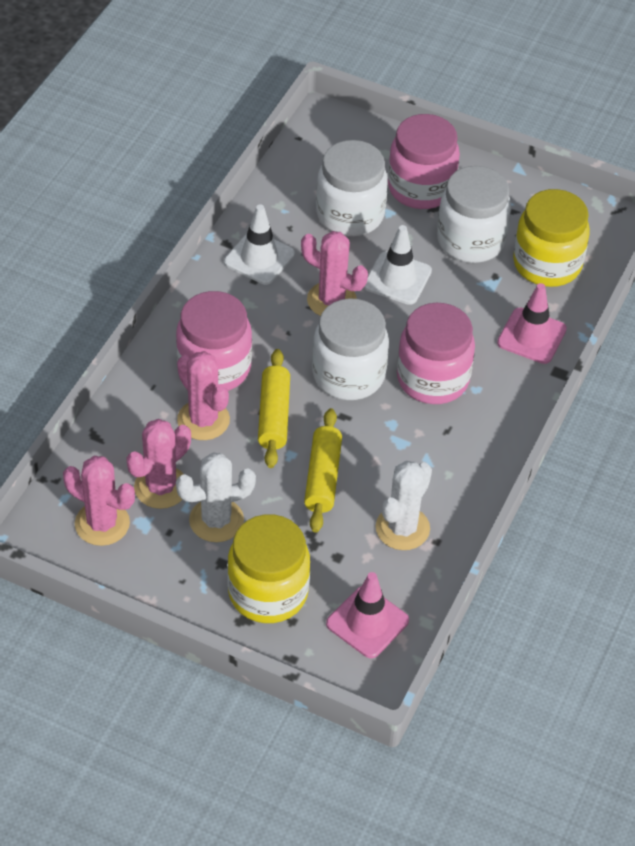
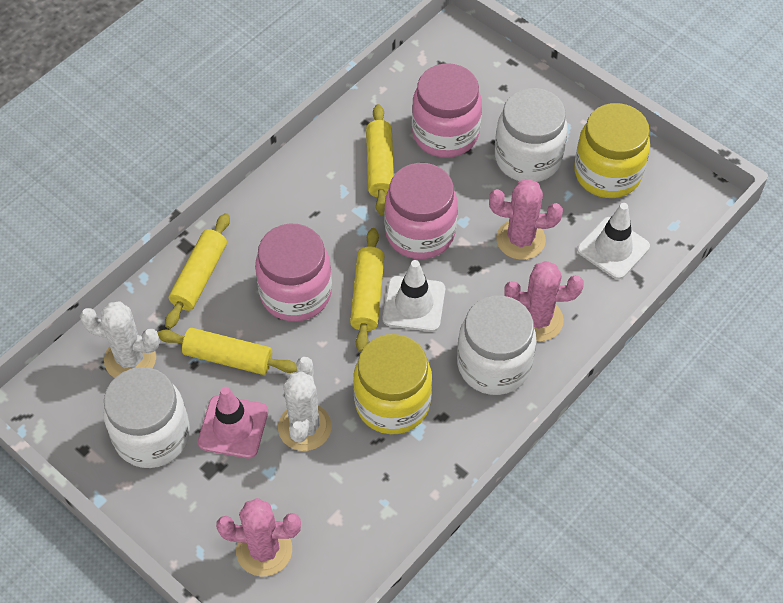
pink cactus: 4 -> 3
pink traffic cone: 2 -> 1
yellow rolling pin: 2 -> 4

